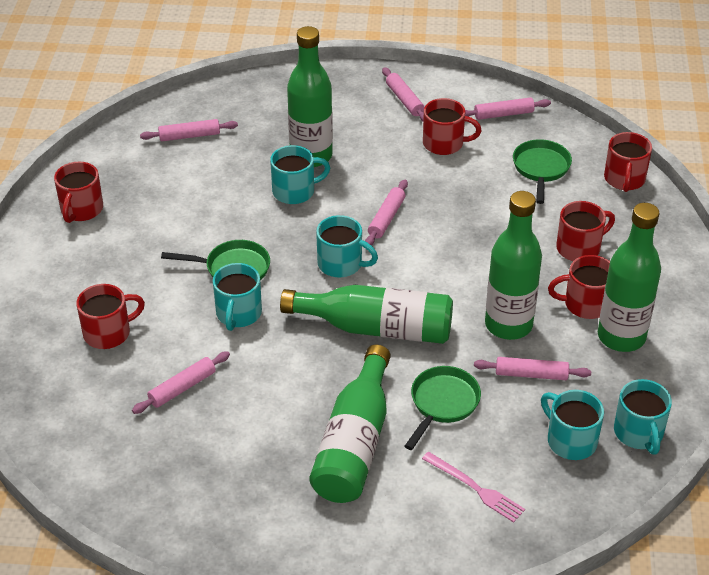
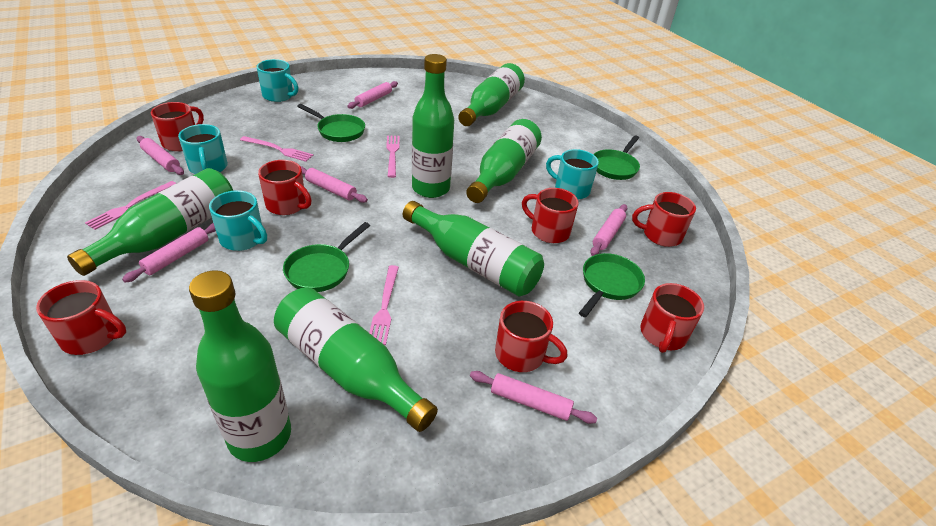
green bottle: 5 -> 7
green pan: 3 -> 4
pink fork: 1 -> 4
red mug: 6 -> 7
turquoise mug: 5 -> 4

